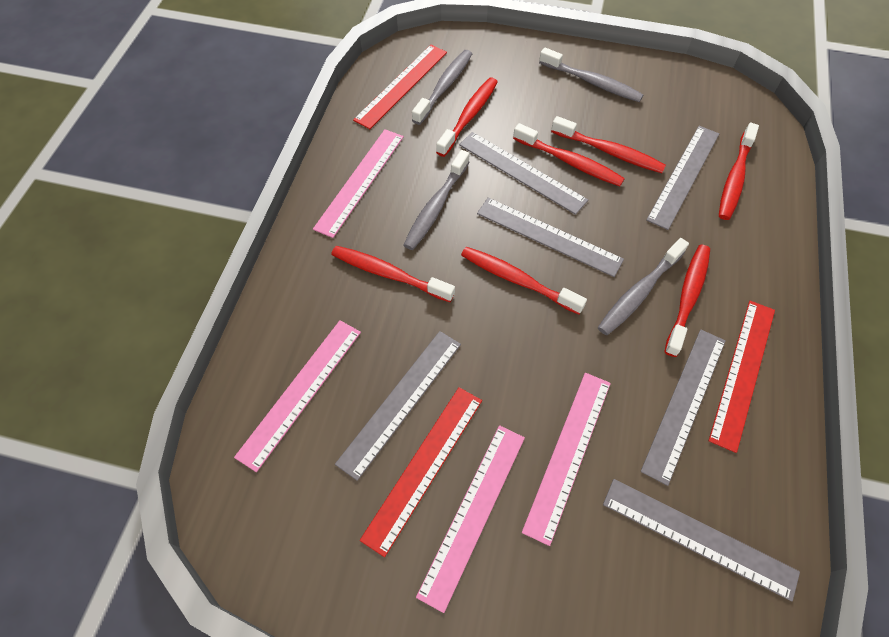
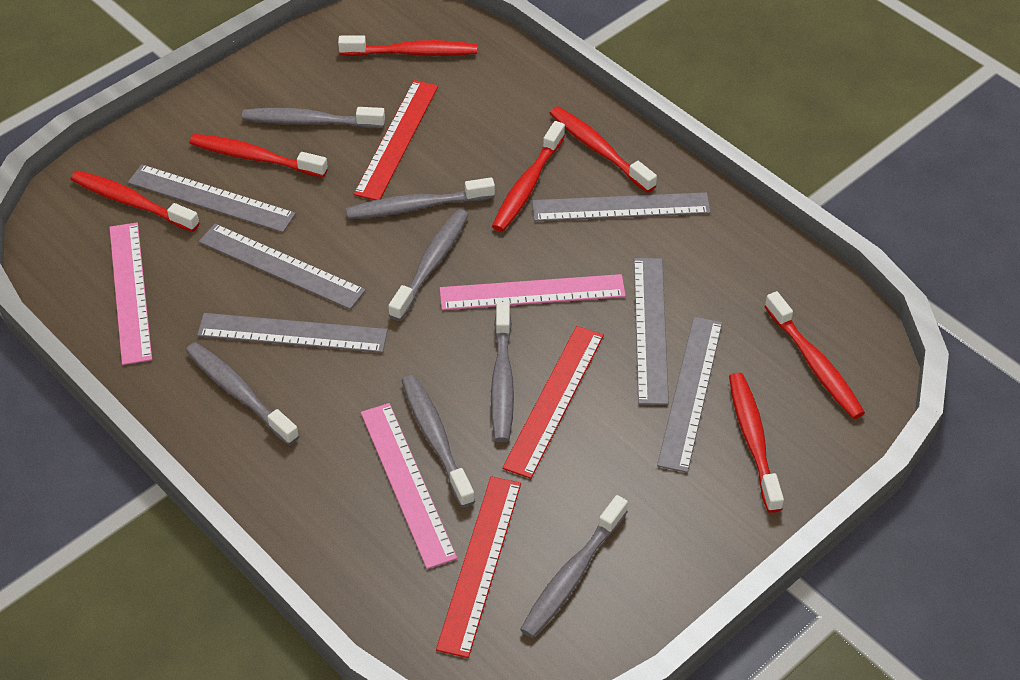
grey toothbrush: 4 -> 7
pink ruler: 4 -> 3

